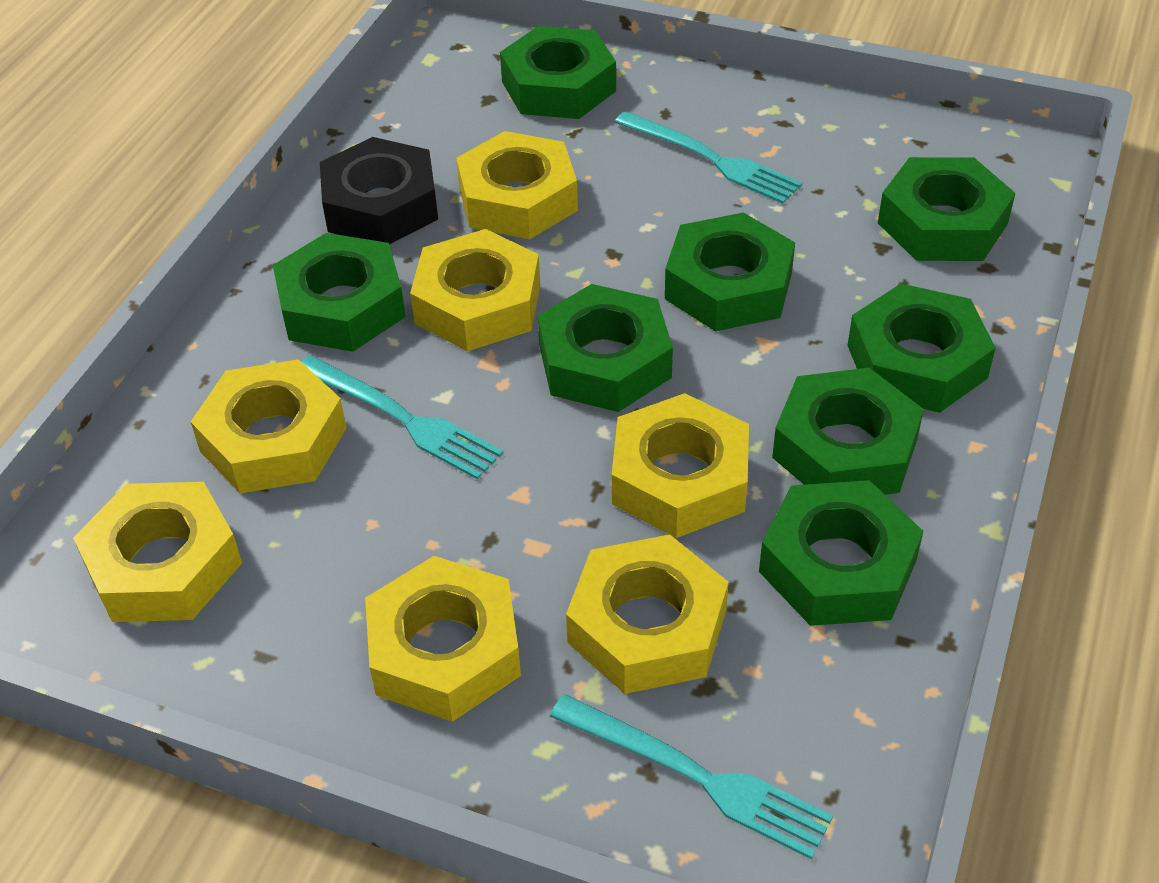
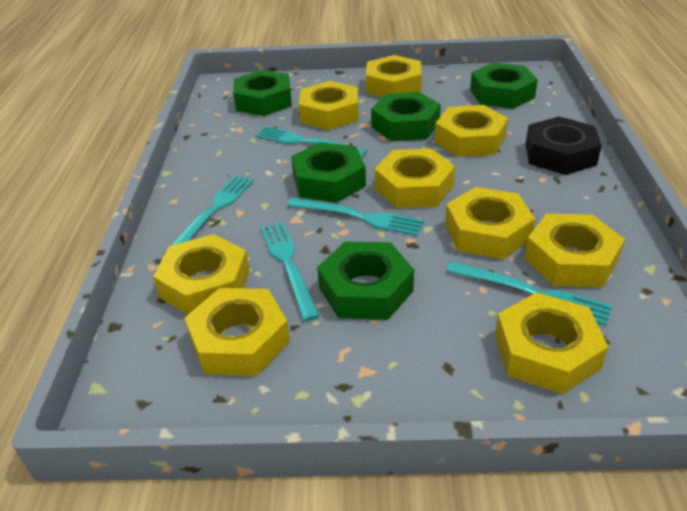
green nut: 8 -> 5
turquoise fork: 3 -> 5
yellow nut: 7 -> 9

